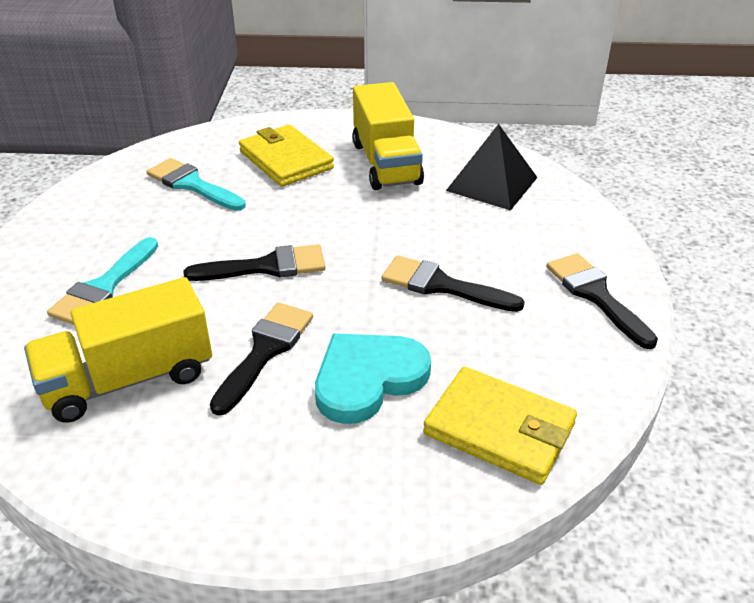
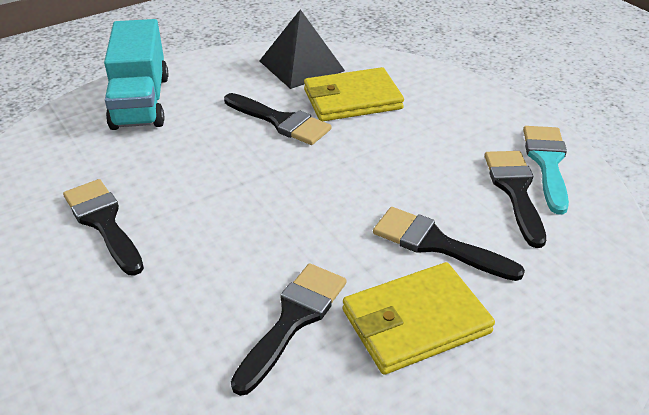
black brush: 4 -> 5
turquoise brush: 2 -> 1
turquoise heart: 1 -> 0
turquoise truck: 0 -> 1
yellow truck: 2 -> 0

